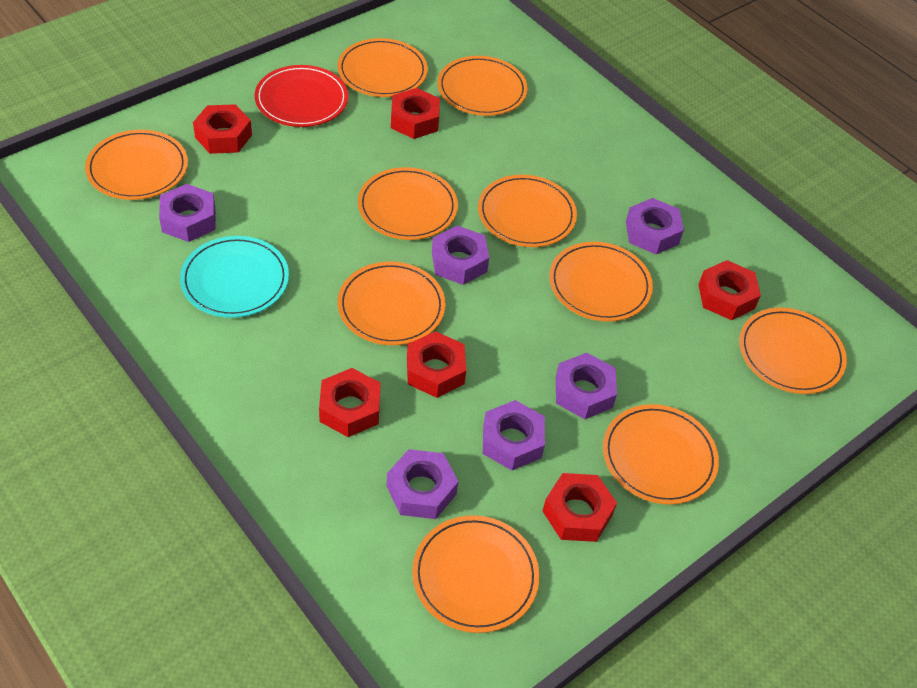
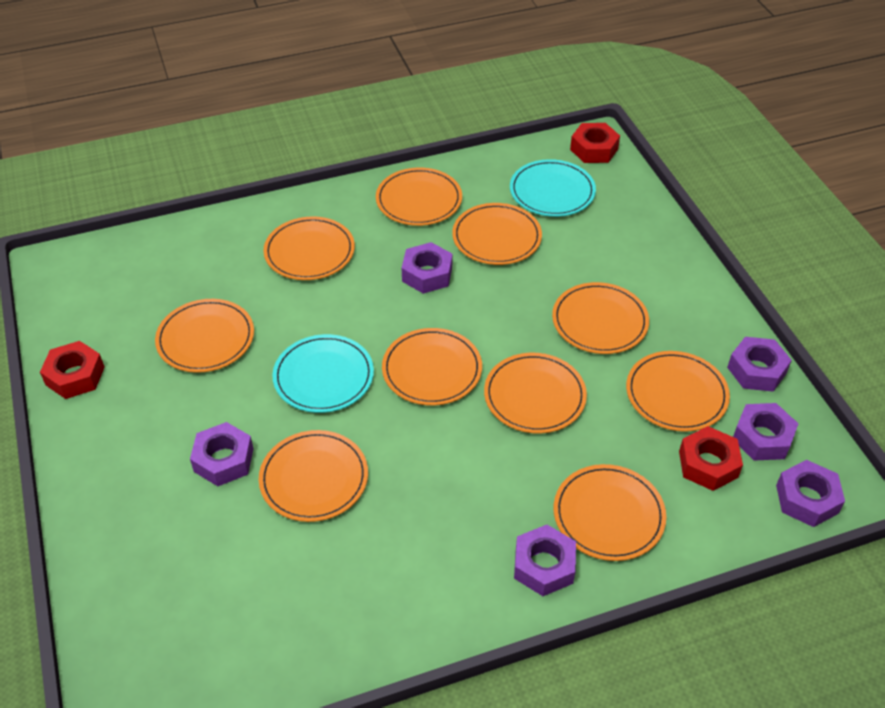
red nut: 6 -> 3
red plate: 1 -> 0
turquoise plate: 1 -> 2

